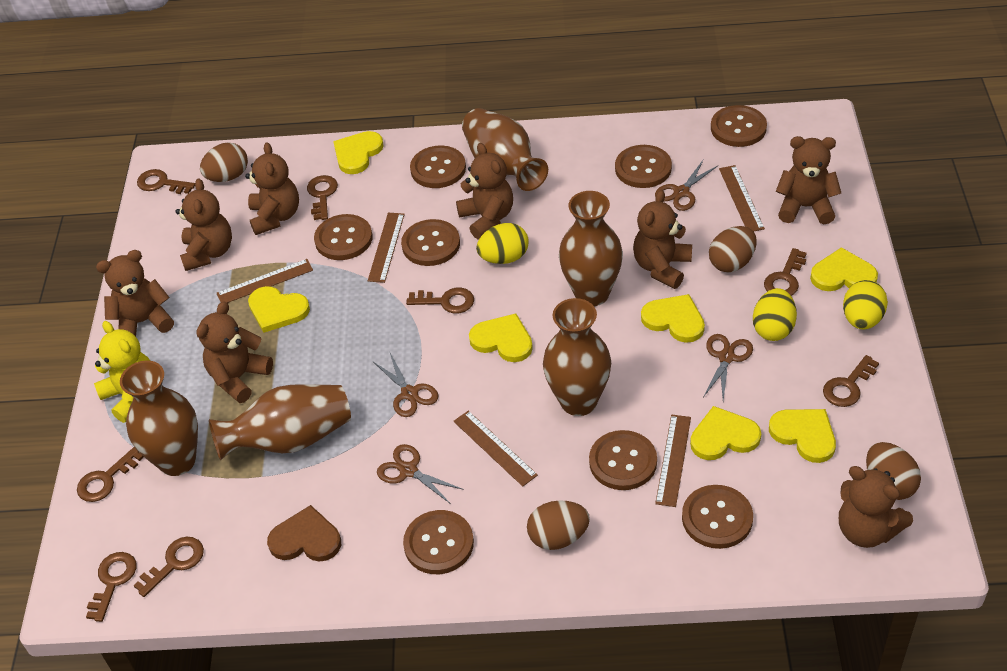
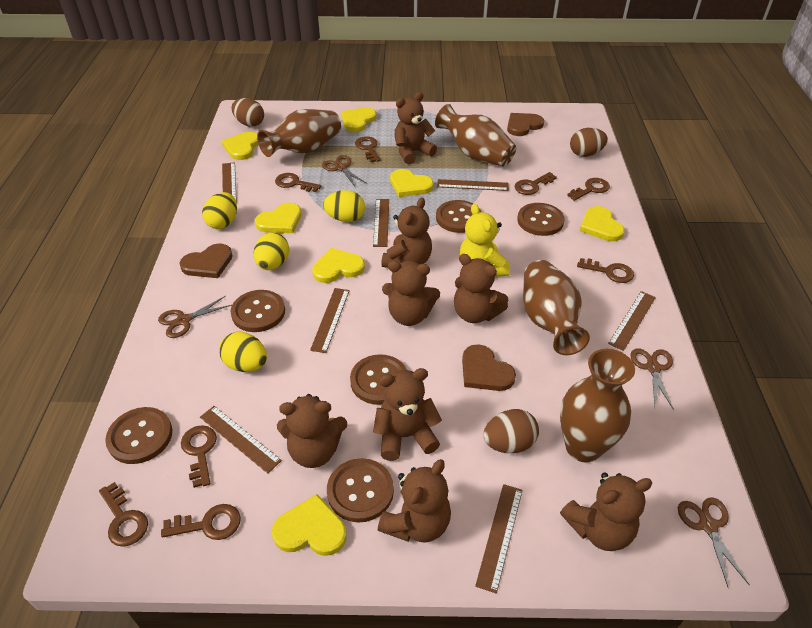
brown button: 8 -> 6
brown egg: 4 -> 3
brown heart: 1 -> 3
brown ruler: 5 -> 7
brown vase: 5 -> 4
yellow egg: 3 -> 4

